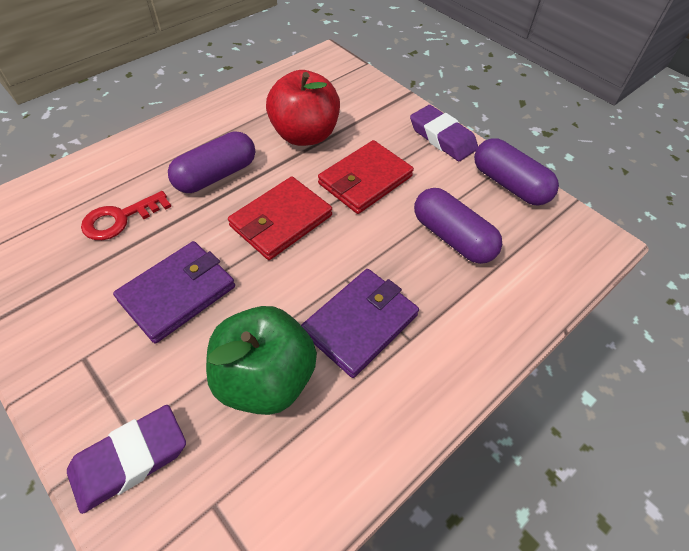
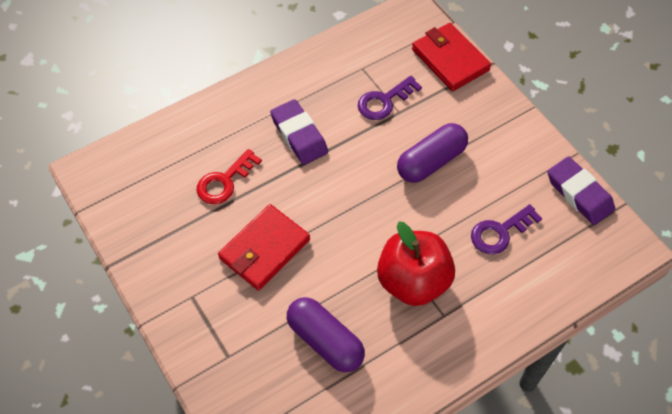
green apple: 1 -> 0
purple capsule: 3 -> 2
purple key: 0 -> 2
purple wallet: 2 -> 0

